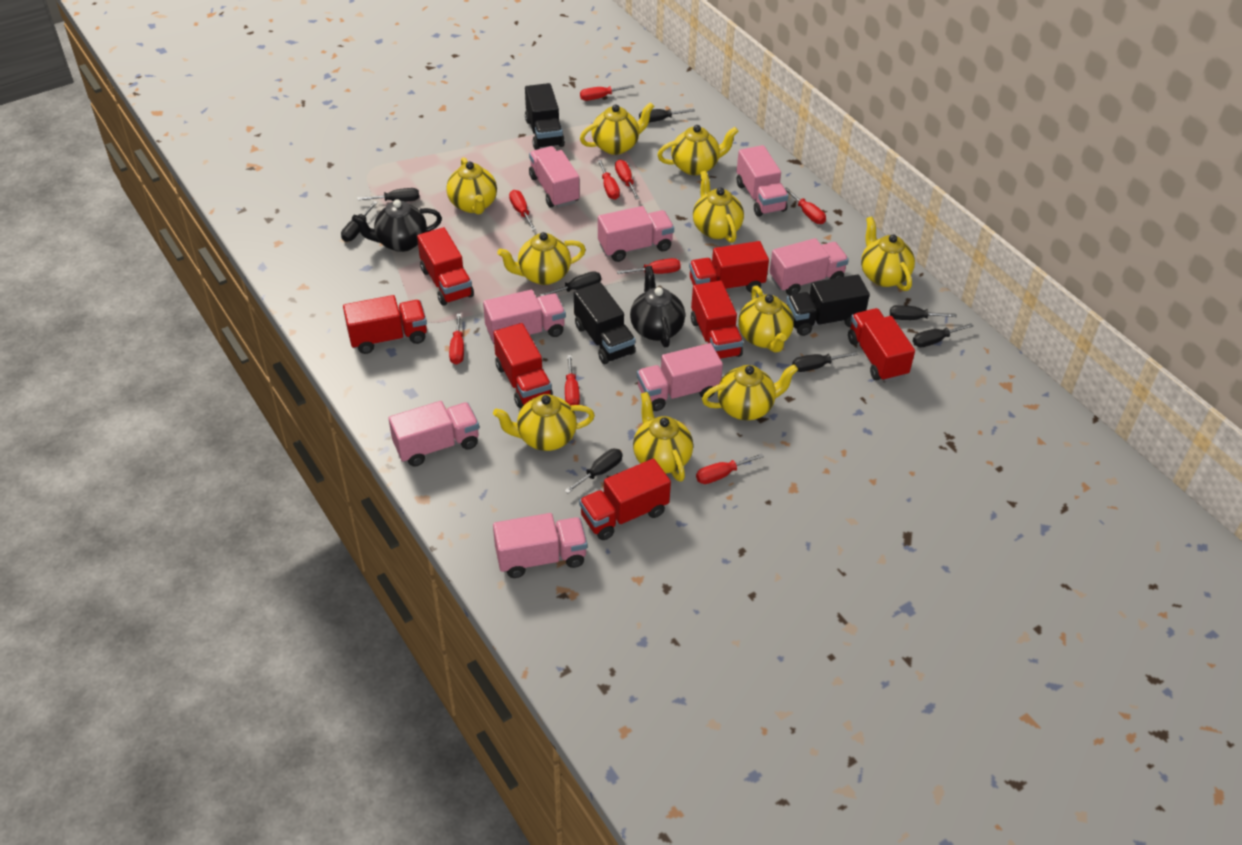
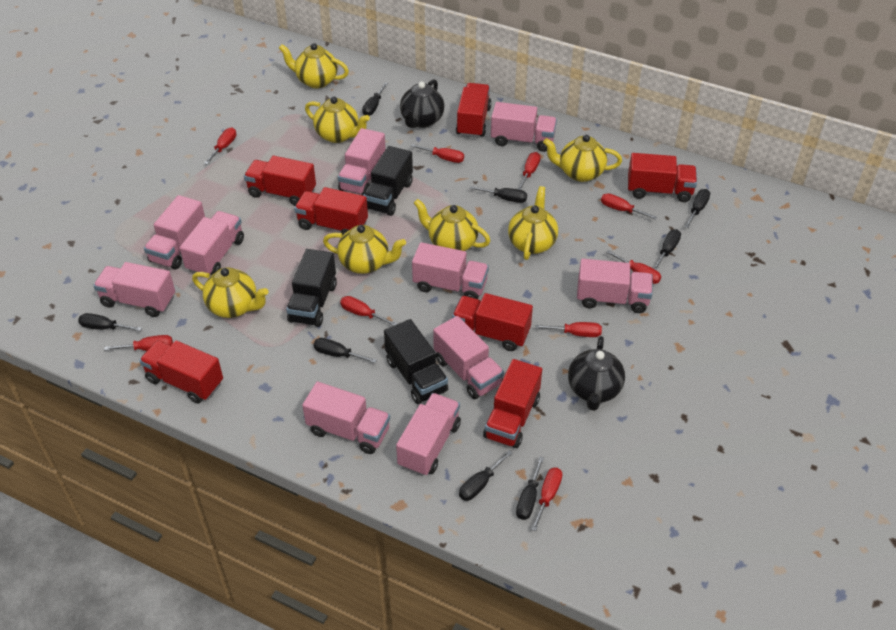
pink truck: 8 -> 10
yellow teapot: 10 -> 7

